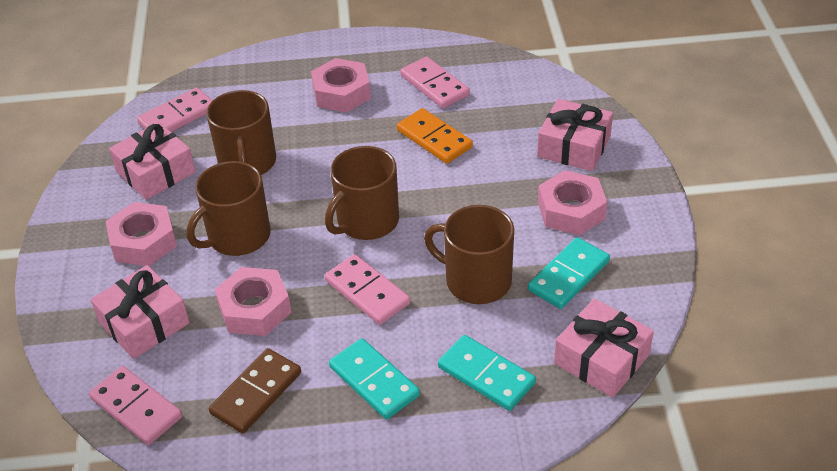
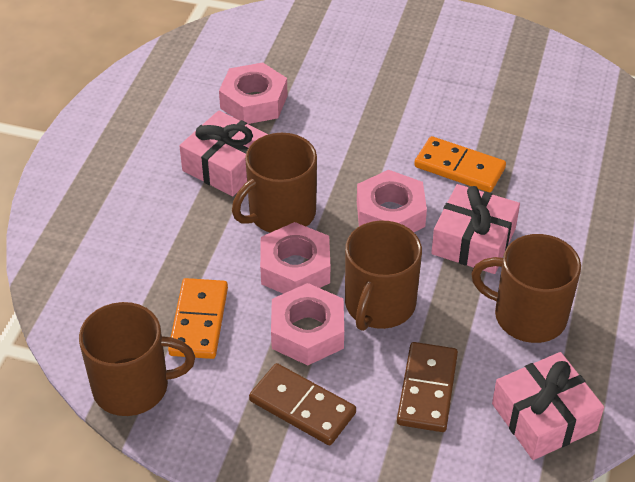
brown domino: 1 -> 2
orange domino: 1 -> 2
pink domino: 4 -> 0
pink gift: 4 -> 3
turquoise domino: 3 -> 0

